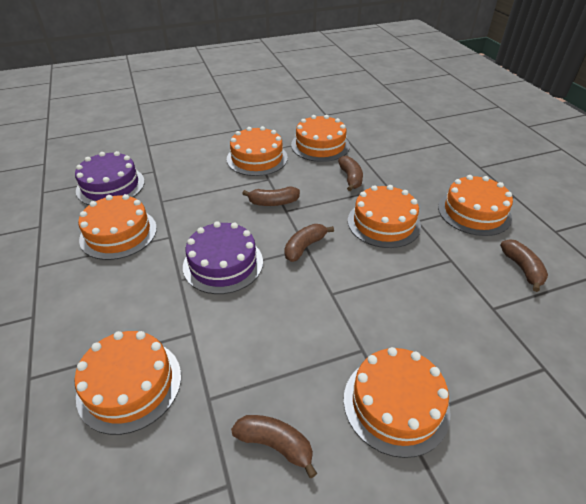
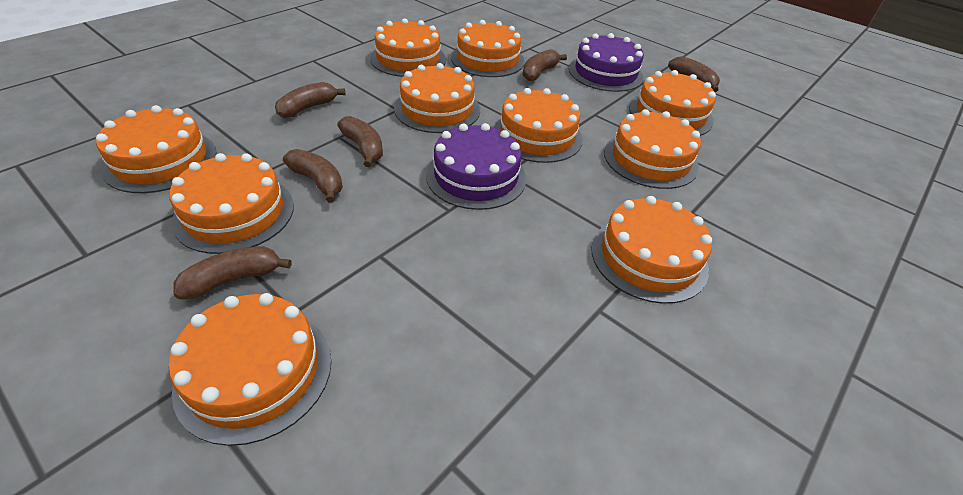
brown banana: 5 -> 6
orange cake: 7 -> 10

